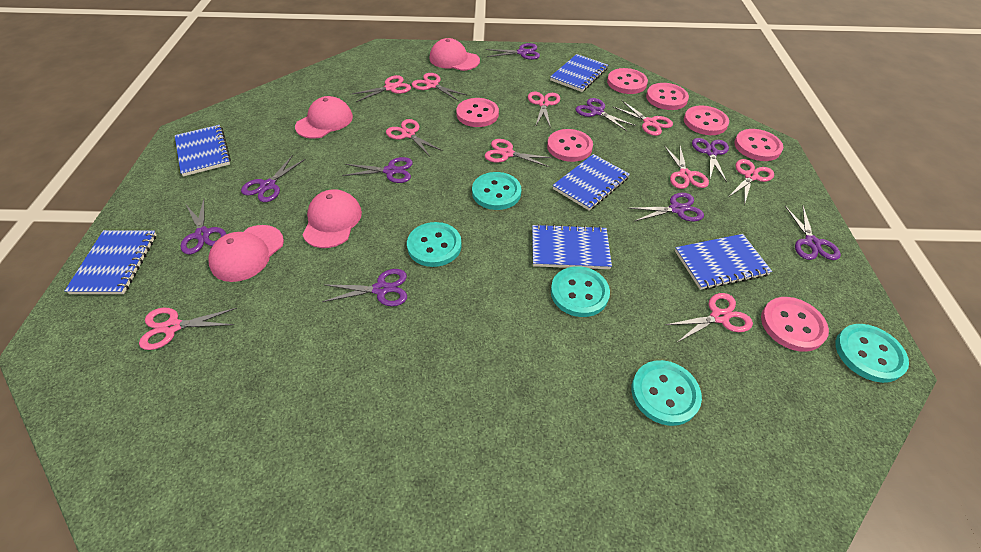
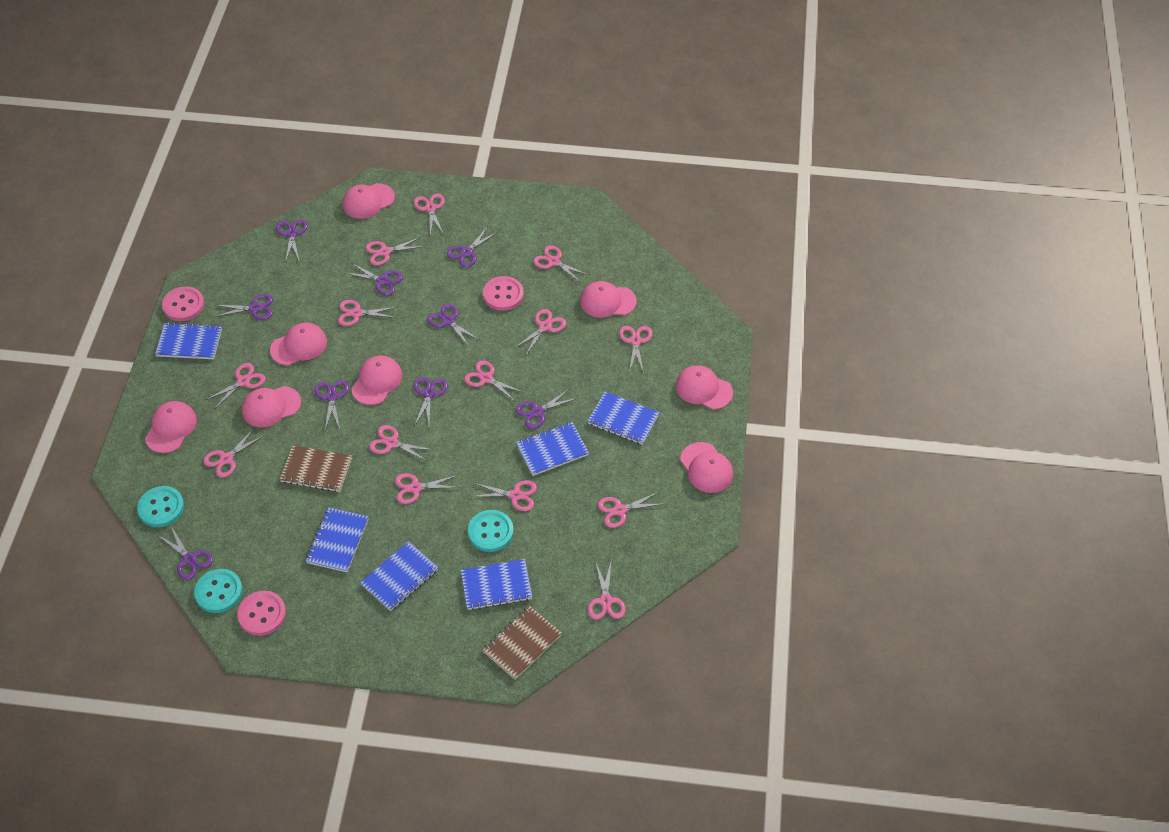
brown notebook: 0 -> 2
pink button: 7 -> 3
pink cap: 4 -> 8
pink scissors: 10 -> 14
turquoise button: 5 -> 3

